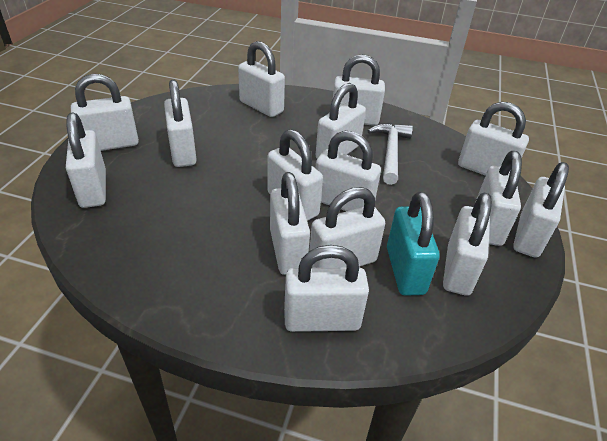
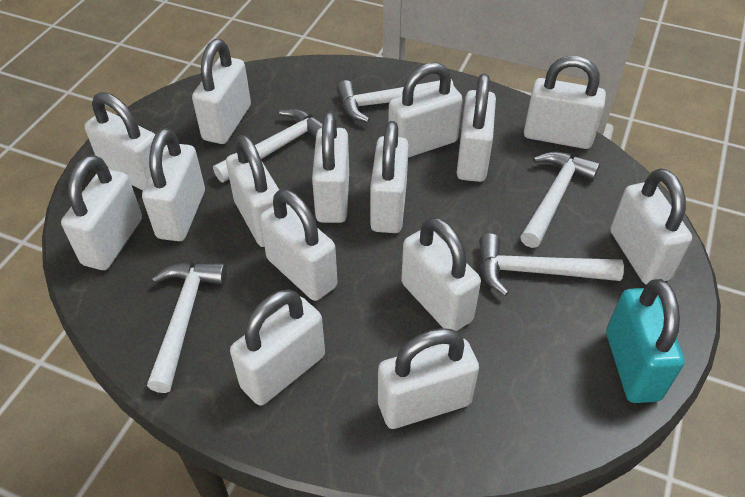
white hammer: 1 -> 5

